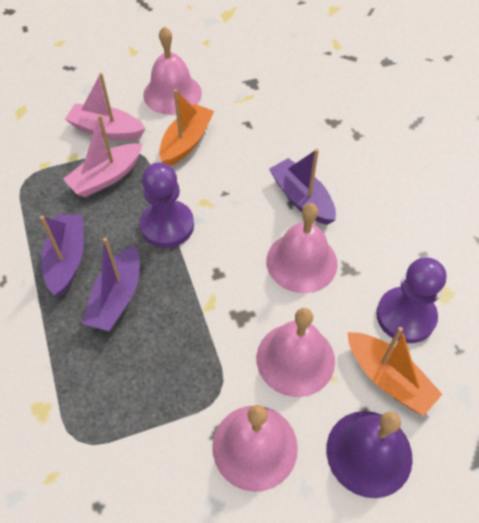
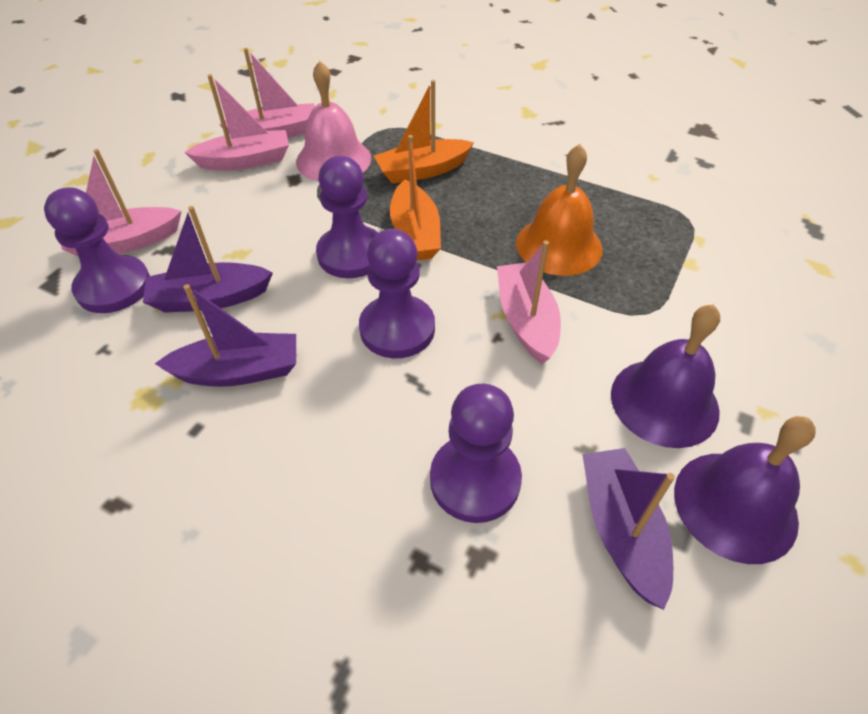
orange bell: 0 -> 1
pink bell: 4 -> 1
pink boat: 2 -> 4
purple bell: 1 -> 2
purple pawn: 2 -> 4

